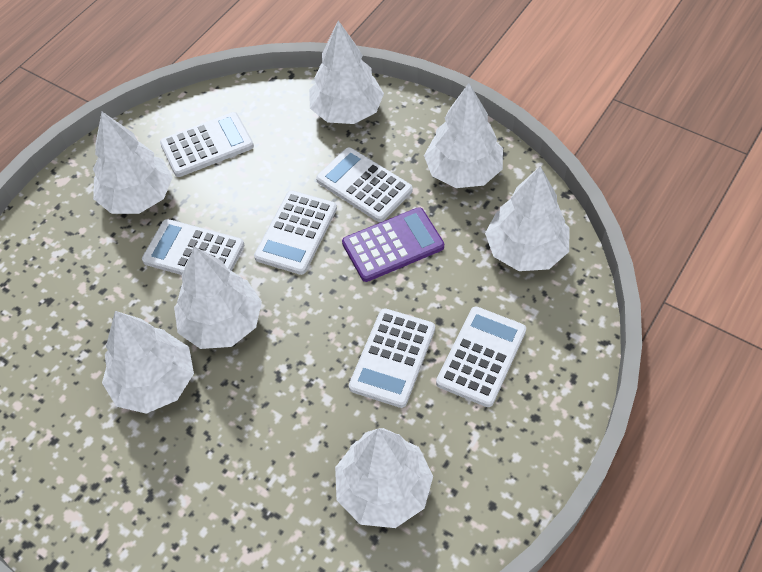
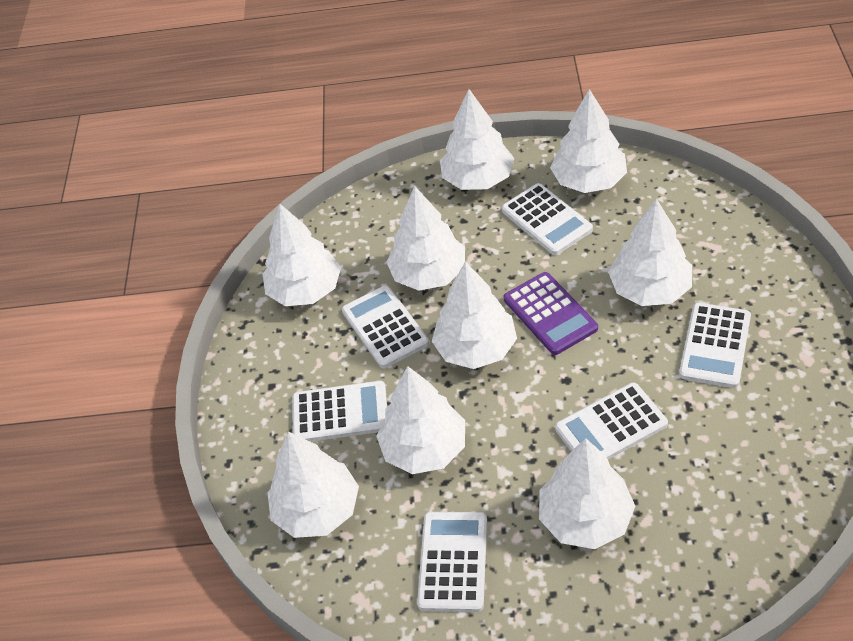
white tree: 7 -> 9

